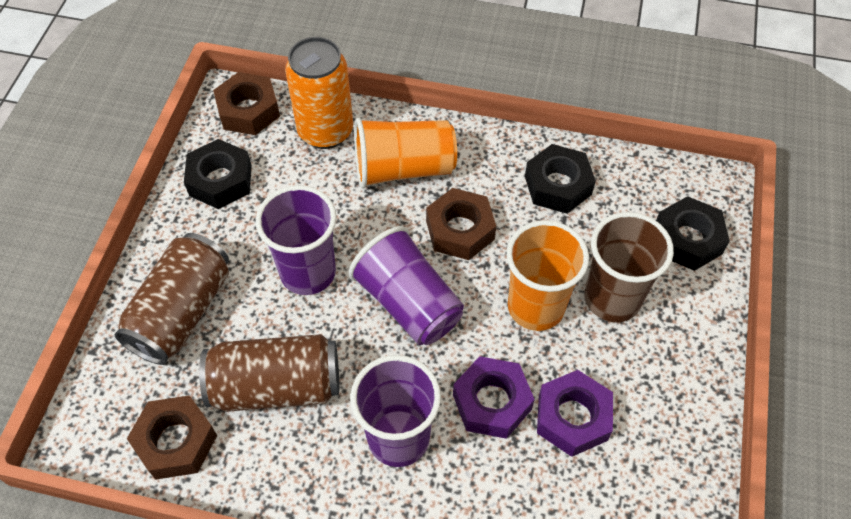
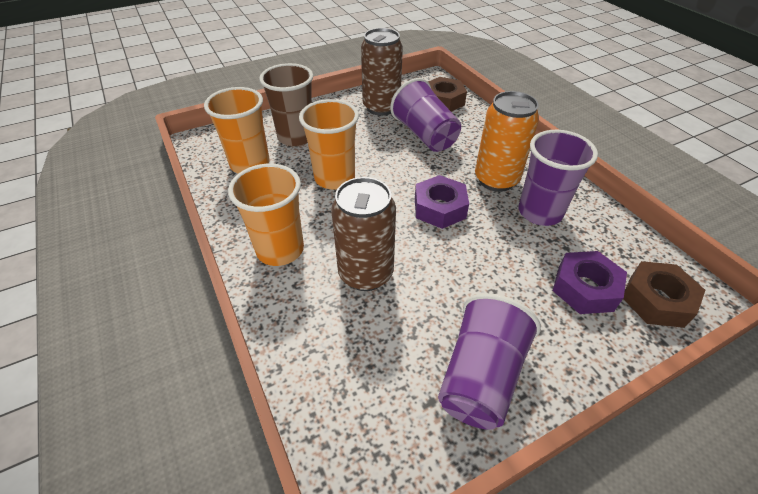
black nut: 3 -> 0
brown nut: 3 -> 2
orange cup: 2 -> 3

